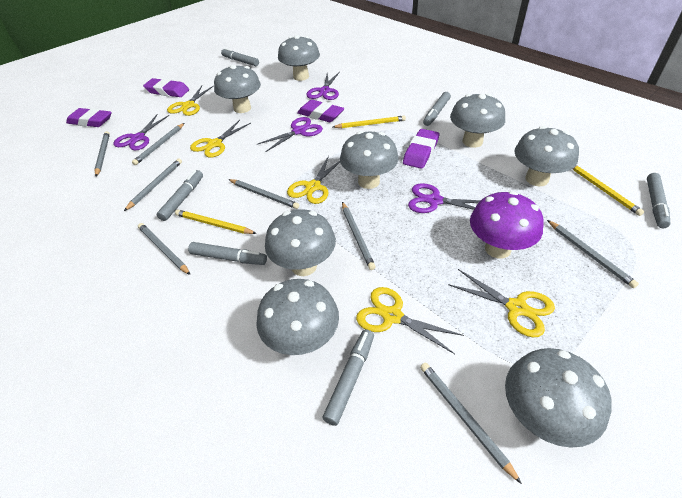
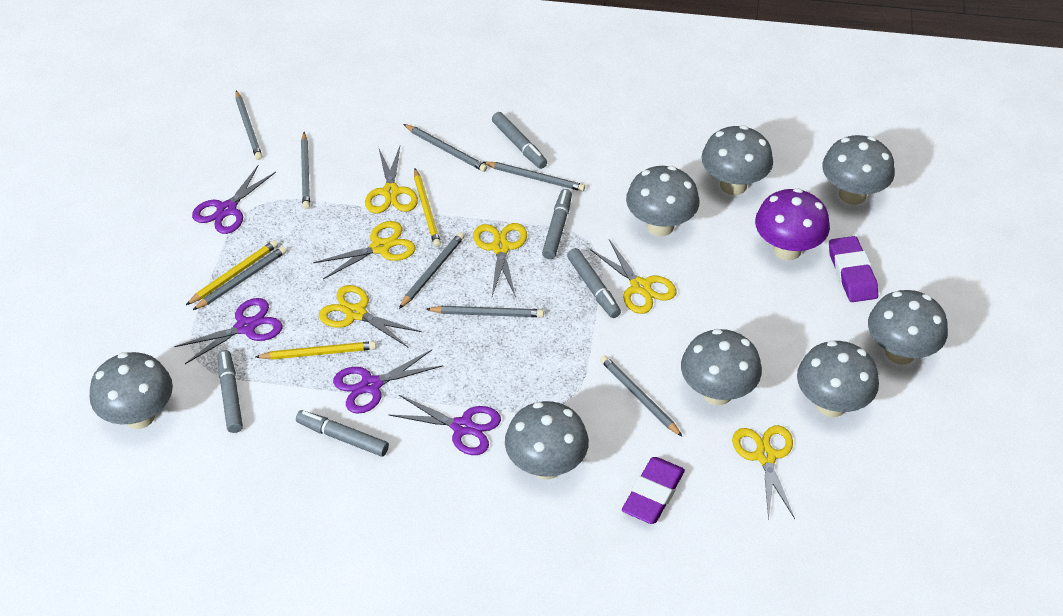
grey marker: 6 -> 5
purple eraser: 4 -> 2
yellow scissors: 5 -> 6

